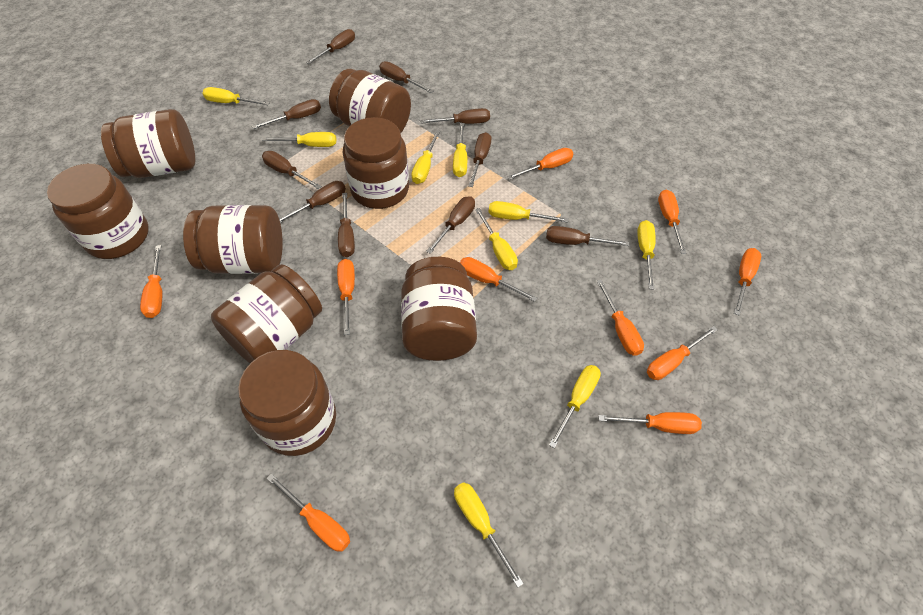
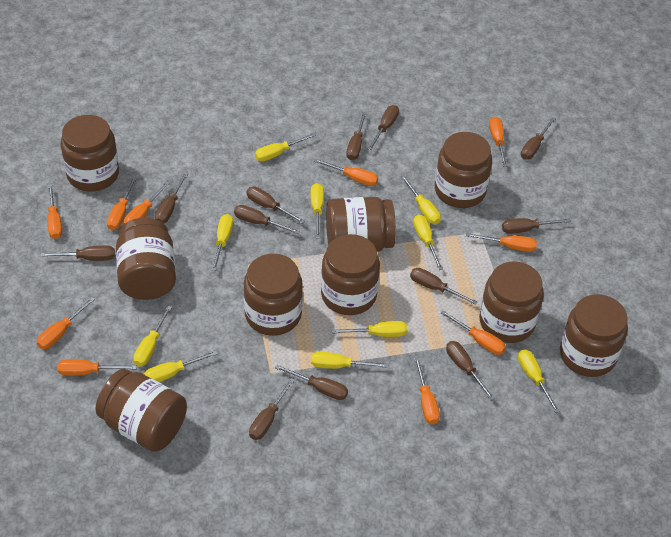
brown jar: 8 -> 9
brown screwdriver: 10 -> 12
yellow screwdriver: 9 -> 10

